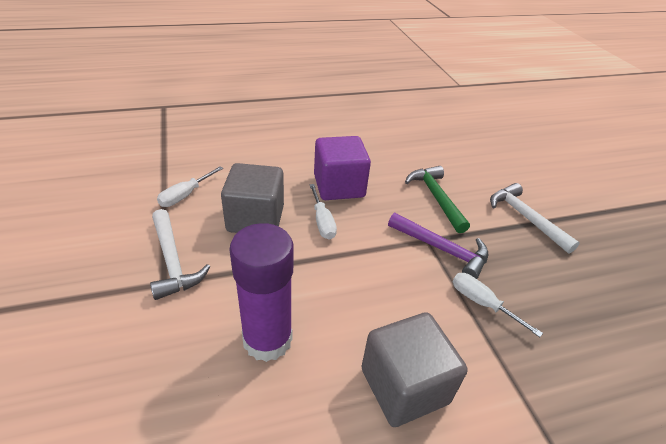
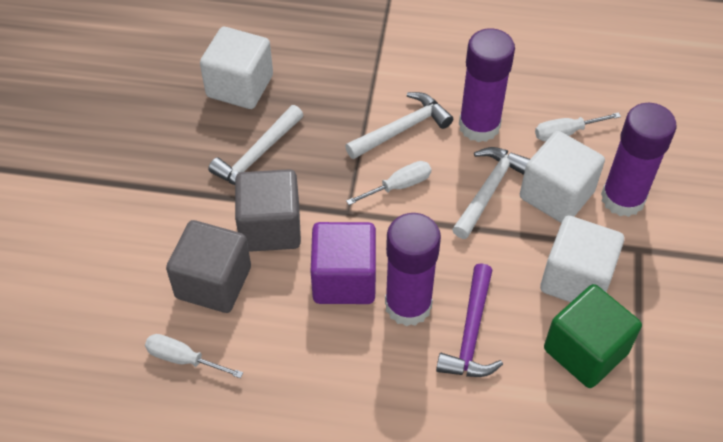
green cube: 0 -> 1
green hammer: 1 -> 0
purple glue stick: 1 -> 3
white cube: 0 -> 3
white hammer: 2 -> 3

